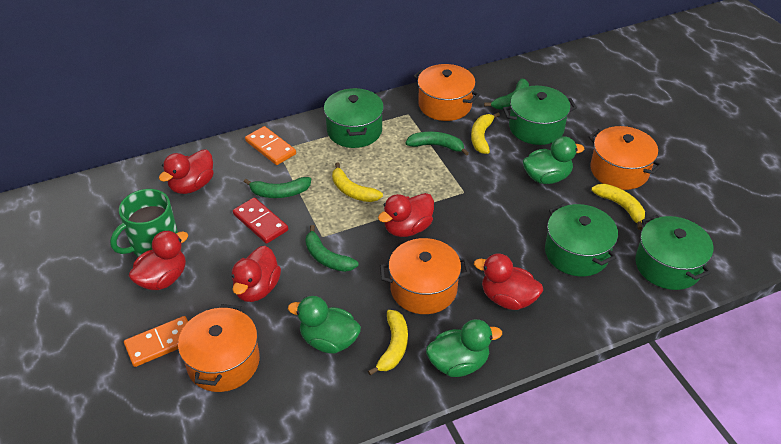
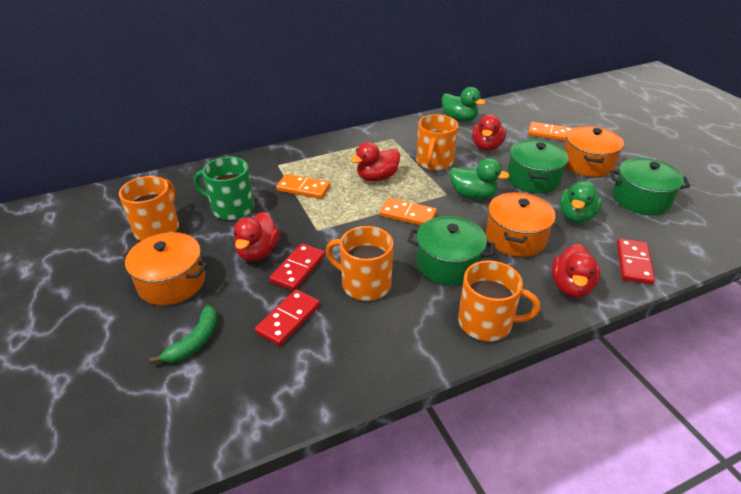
green banana: 4 -> 1
green pot: 4 -> 3
orange domino: 2 -> 3
orange mug: 0 -> 4
orange pot: 4 -> 3
red domino: 1 -> 3
red duck: 5 -> 4
yellow banana: 4 -> 0

